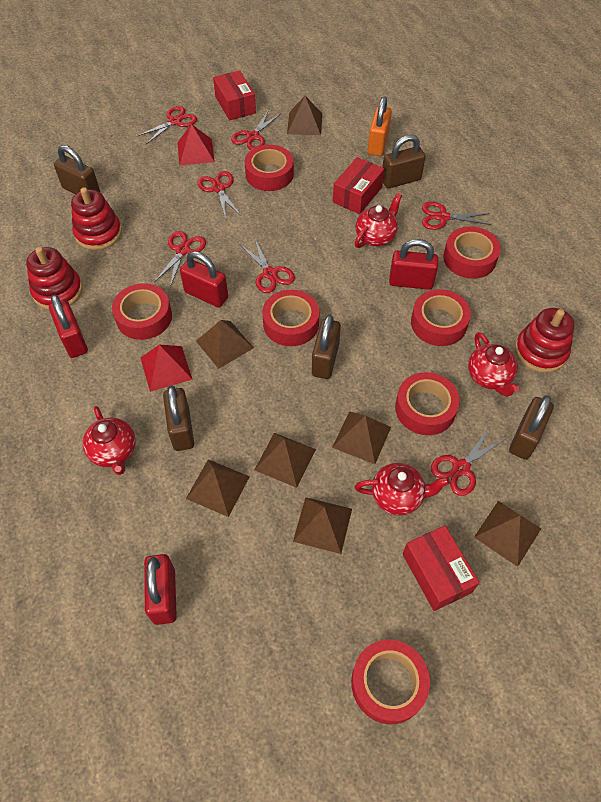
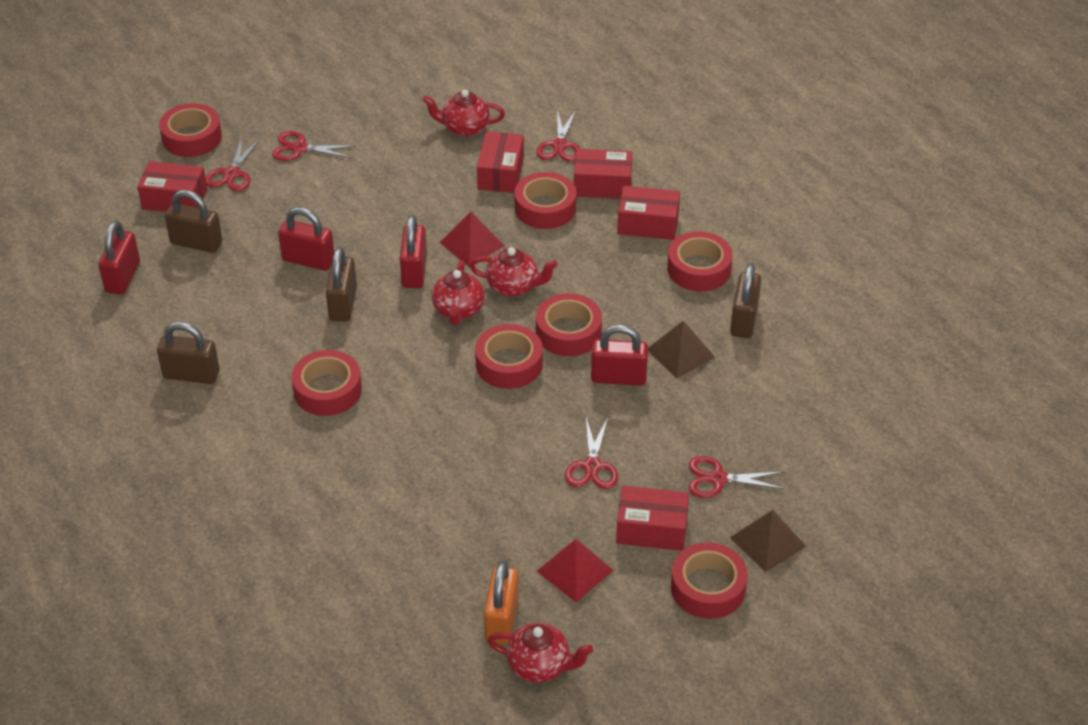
brown padlock: 5 -> 4
brown pyramid: 7 -> 2
red box: 3 -> 5
red scissors: 7 -> 5
red stacking toy: 3 -> 0

